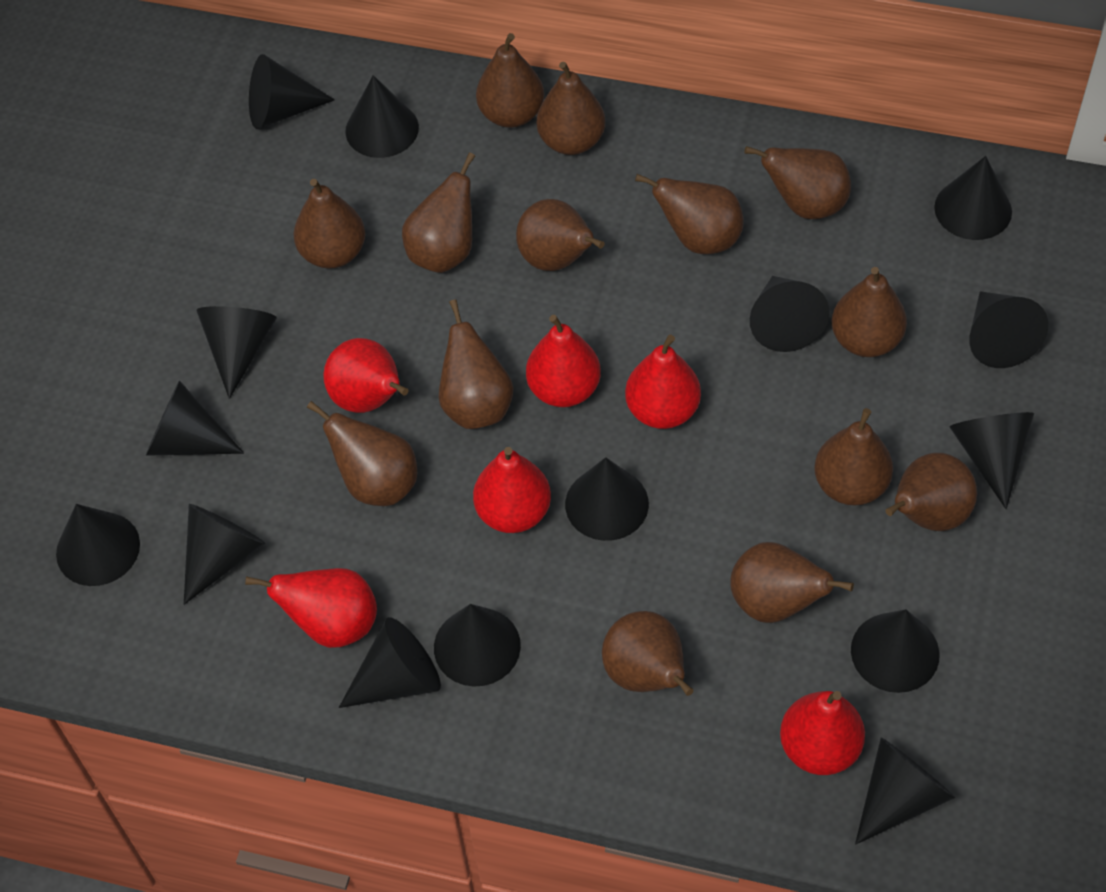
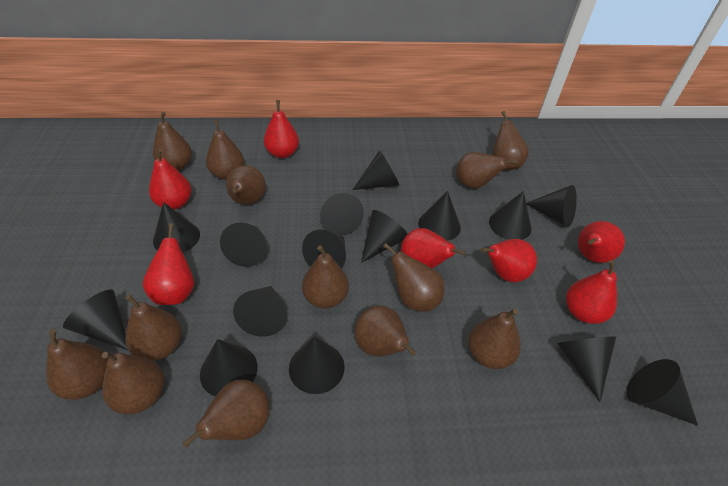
brown pear: 14 -> 13
red pear: 6 -> 7

